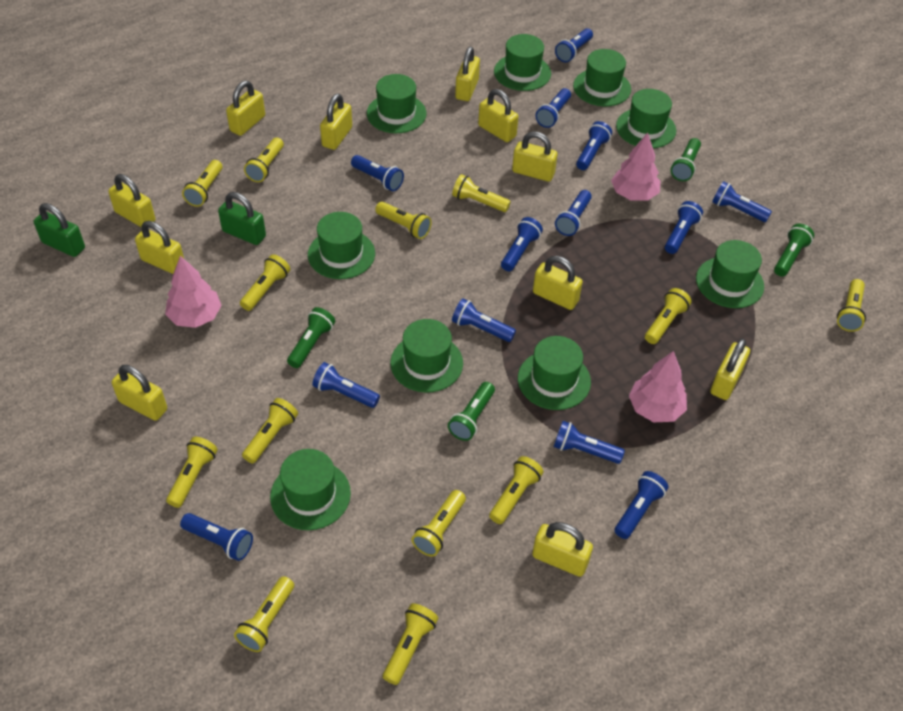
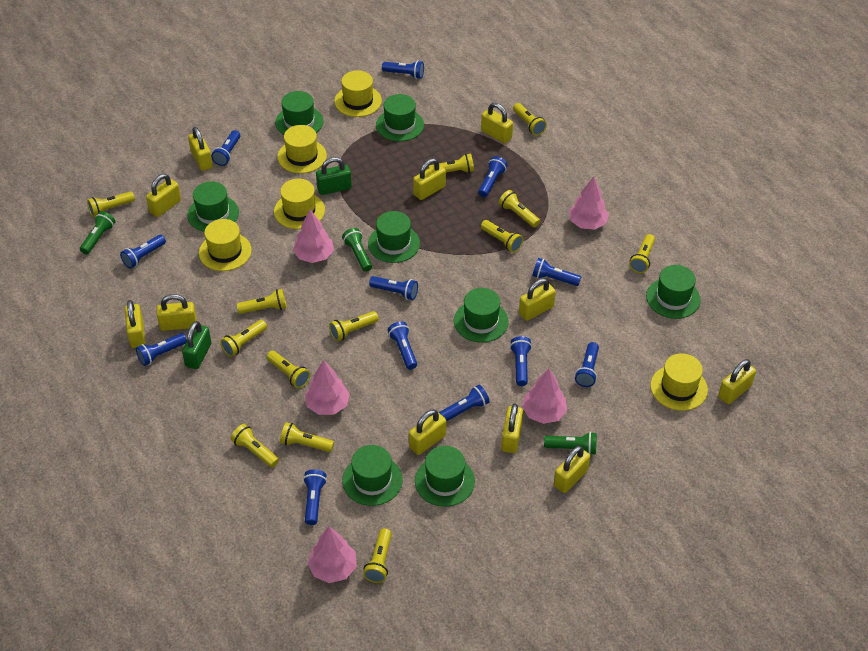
blue flashlight: 13 -> 12
green flashlight: 4 -> 3
green hat: 9 -> 8
pink tree: 3 -> 5
yellow hat: 0 -> 5

